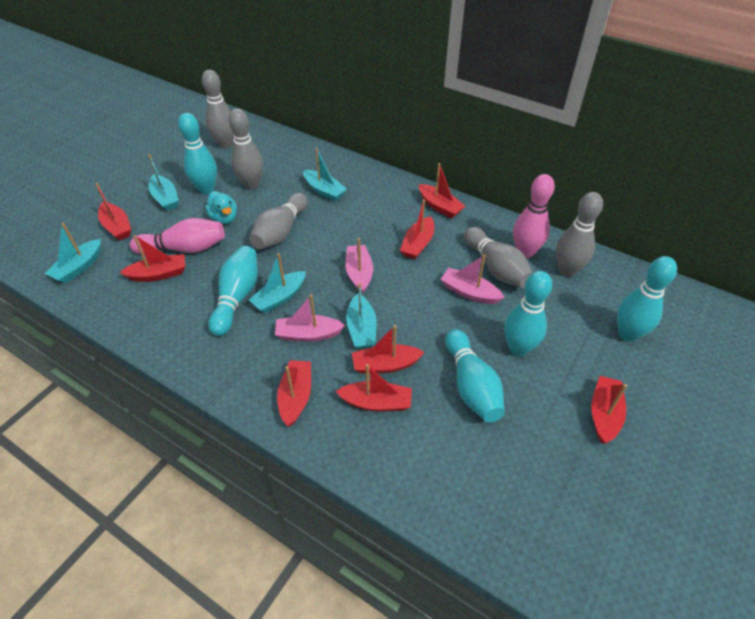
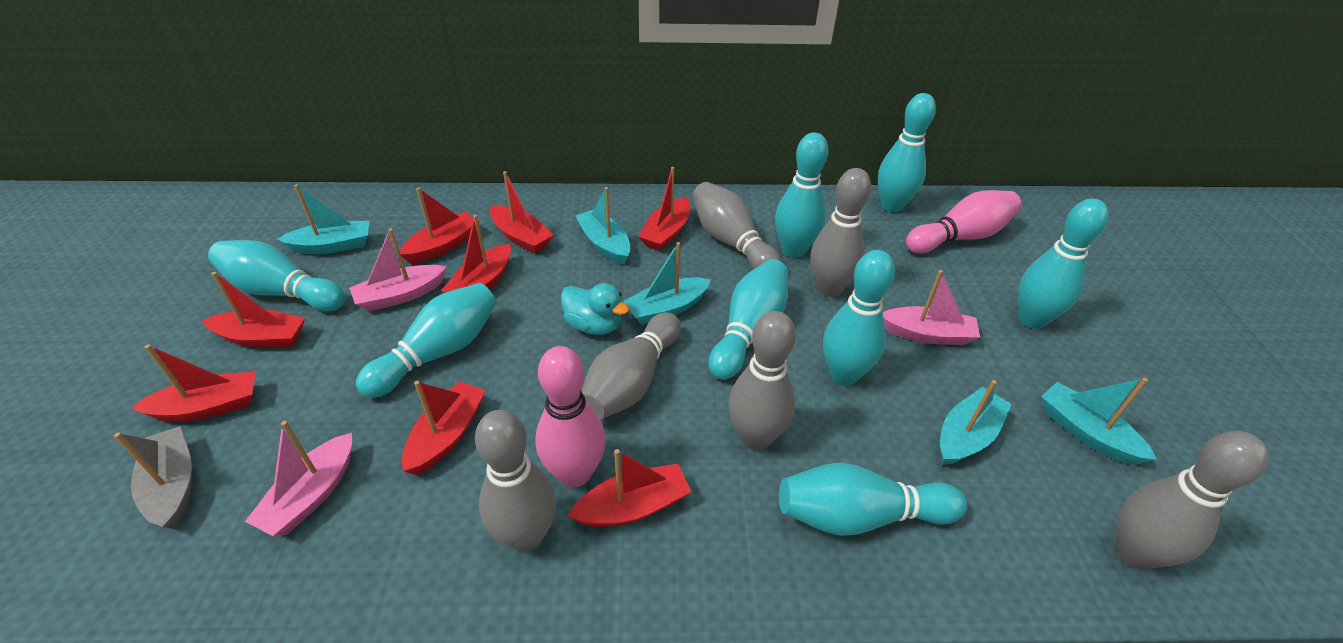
grey boat: 0 -> 1
grey bowling pin: 5 -> 6
turquoise bowling pin: 5 -> 8

